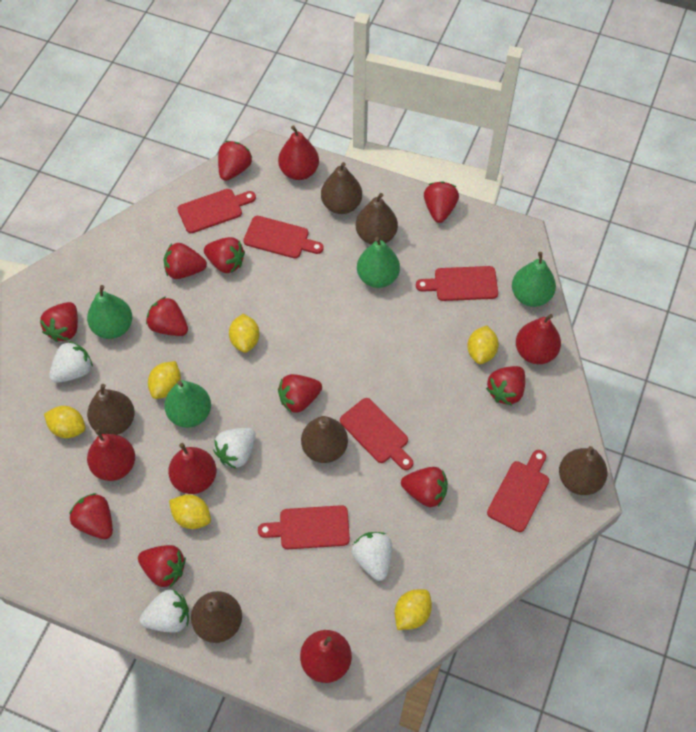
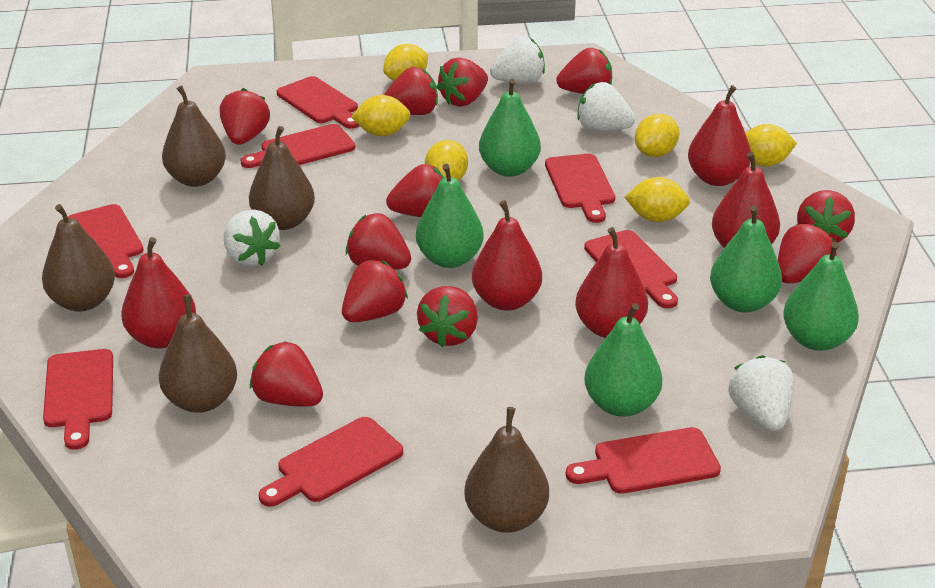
brown pear: 6 -> 5
green pear: 4 -> 5
red cutting board: 6 -> 8

